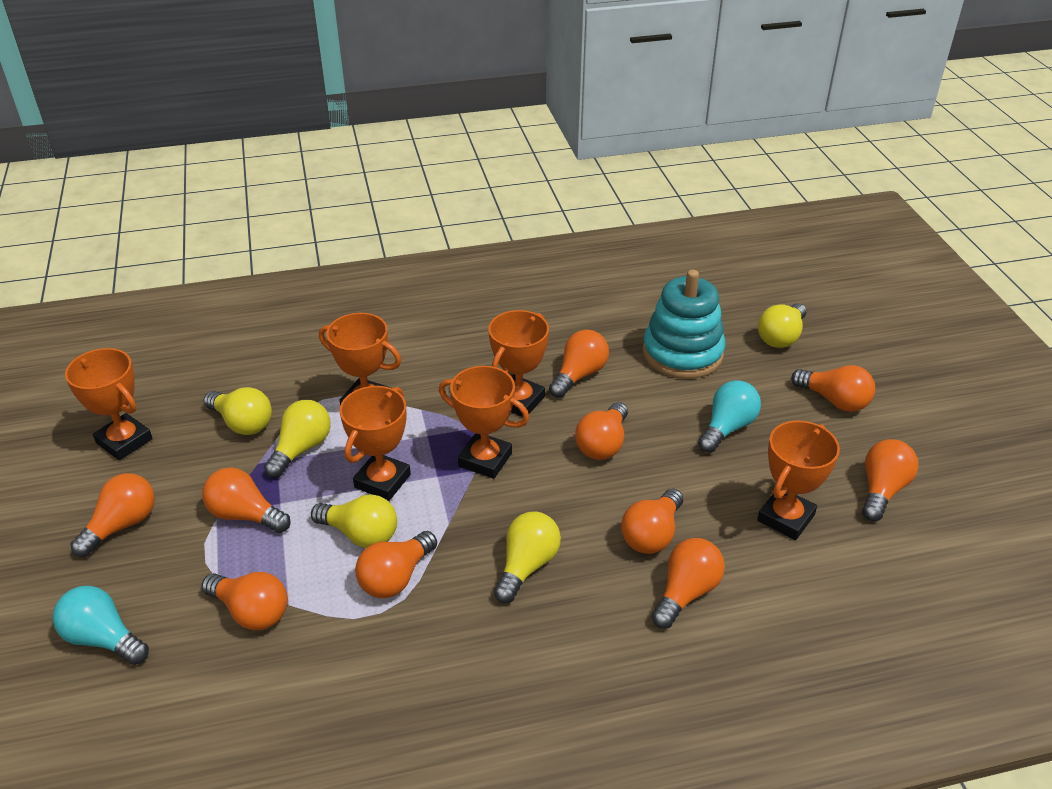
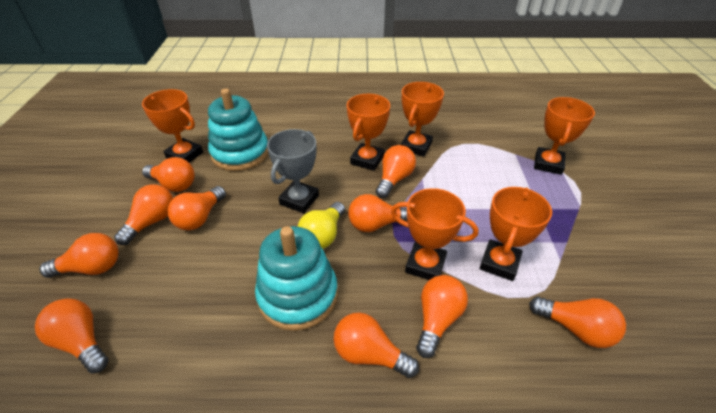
grey trophy: 0 -> 1
turquoise light bulb: 2 -> 0
turquoise stacking toy: 1 -> 2
yellow light bulb: 5 -> 1

